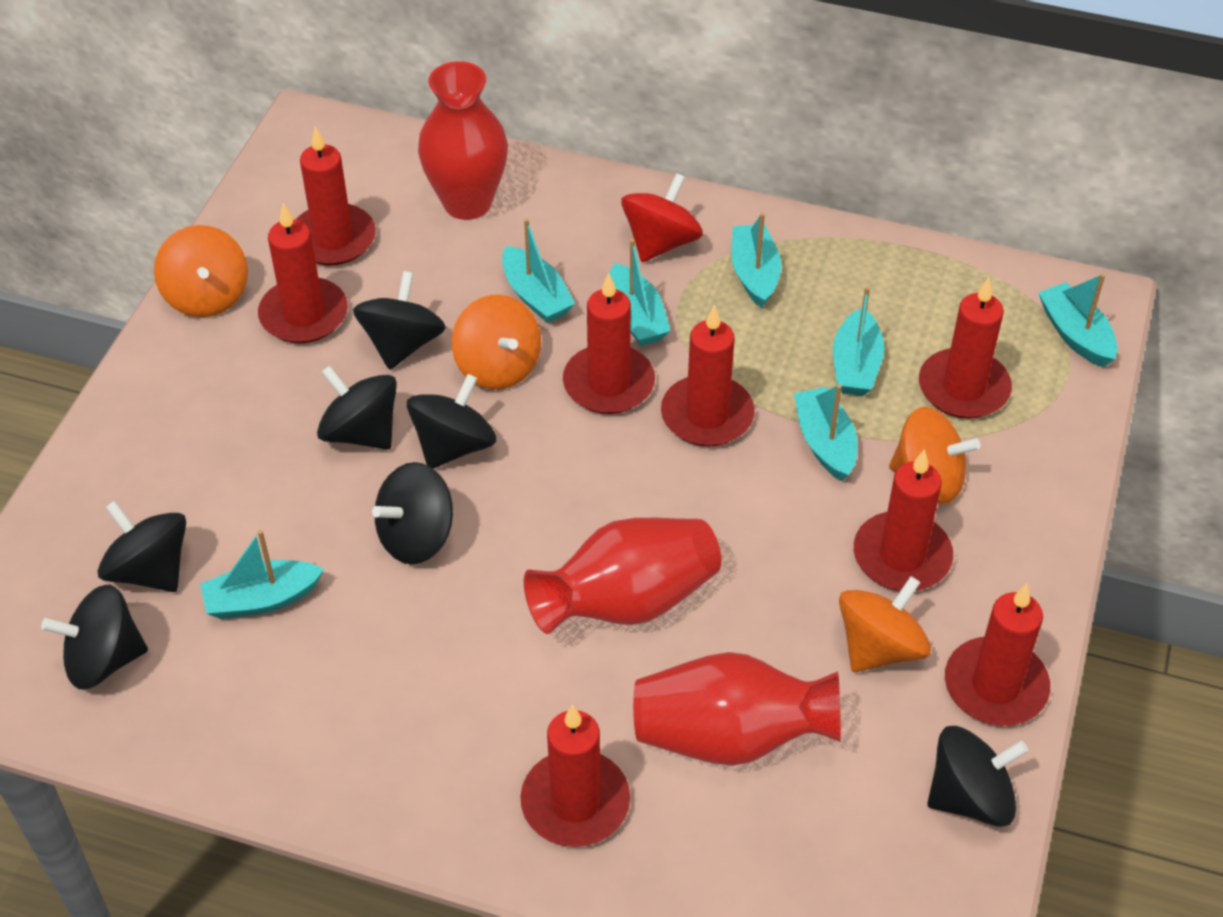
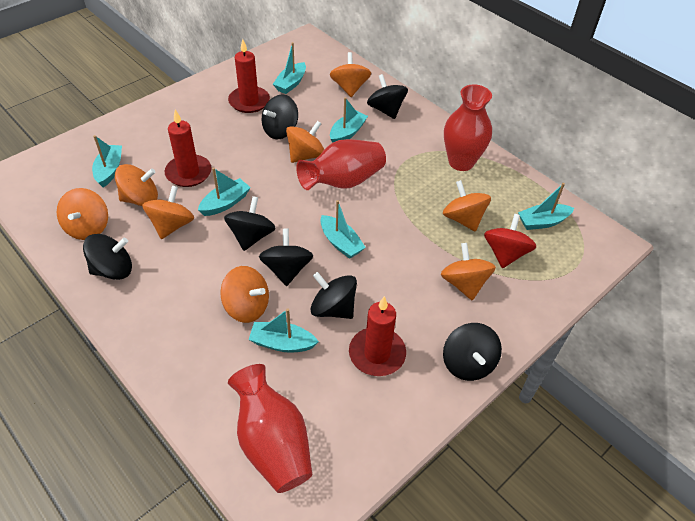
orange spinning top: 4 -> 8
red candle: 8 -> 3

